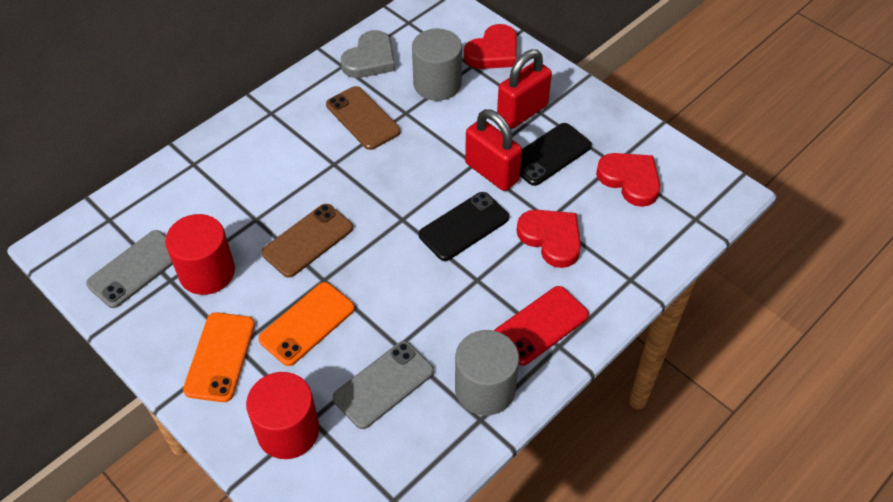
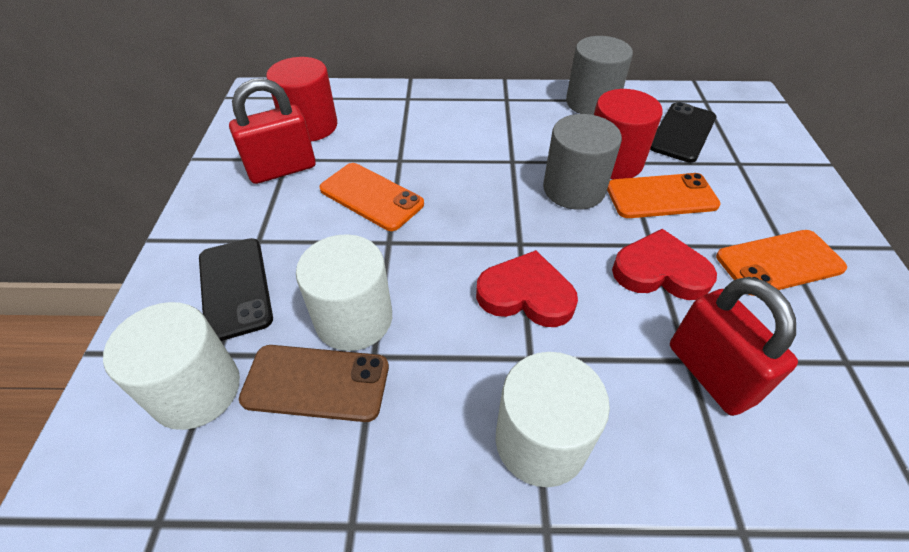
brown phone: 2 -> 1
grey heart: 1 -> 0
grey phone: 2 -> 0
orange phone: 2 -> 3
red heart: 3 -> 2
red phone: 1 -> 0
white cylinder: 0 -> 3

